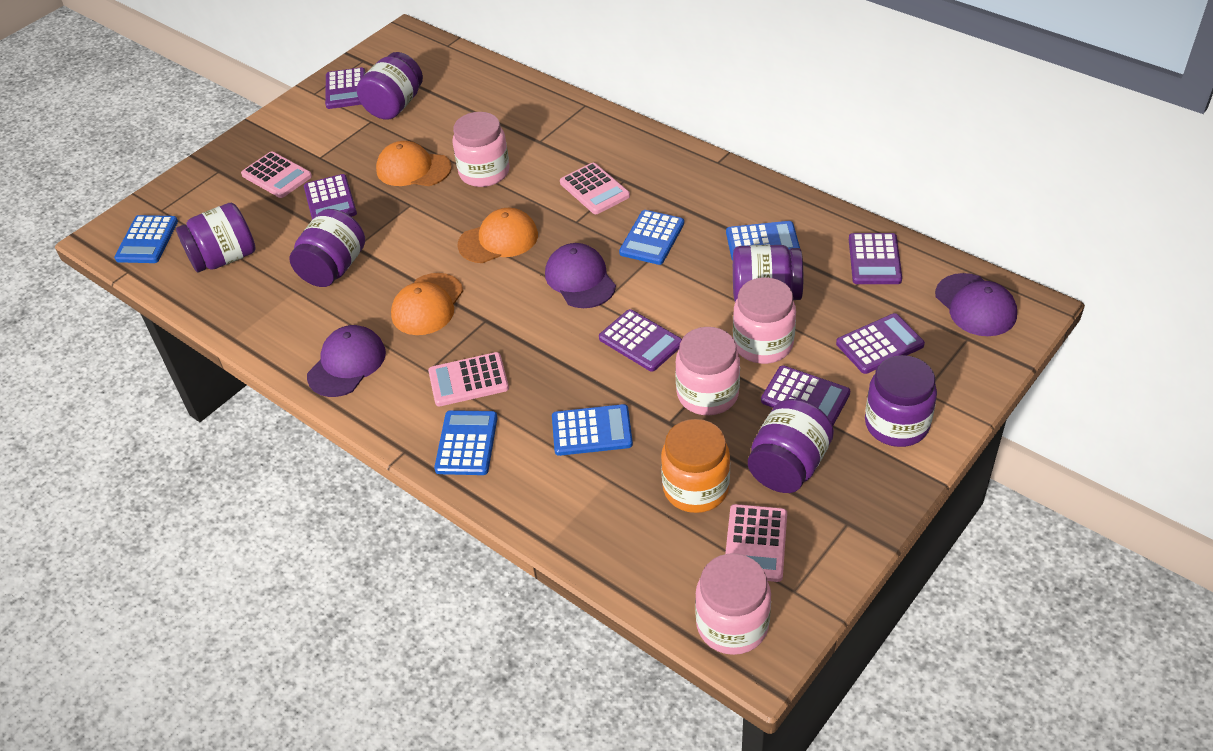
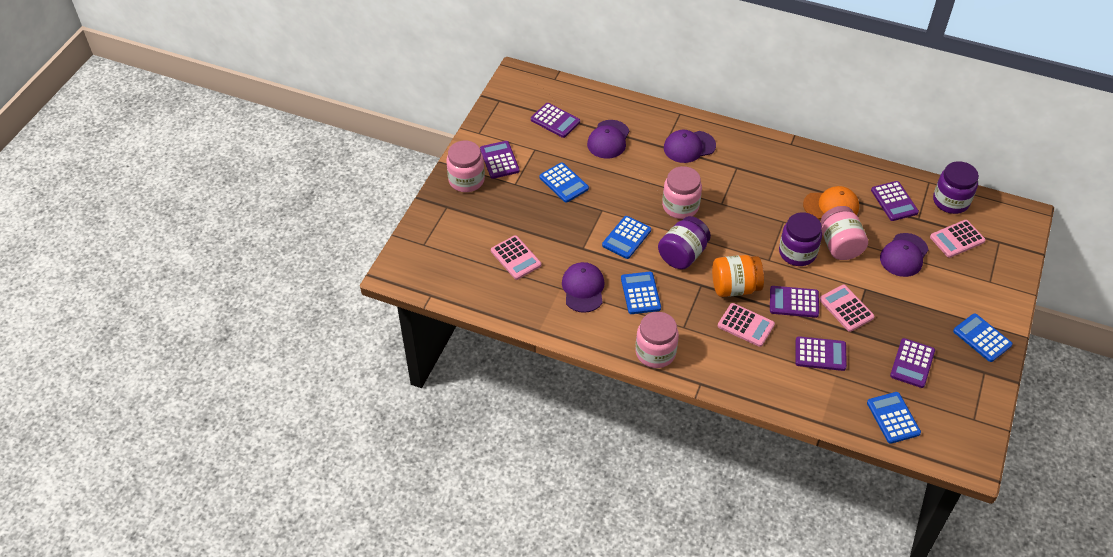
orange cap: 3 -> 1
purple cap: 3 -> 4
purple jar: 6 -> 3

